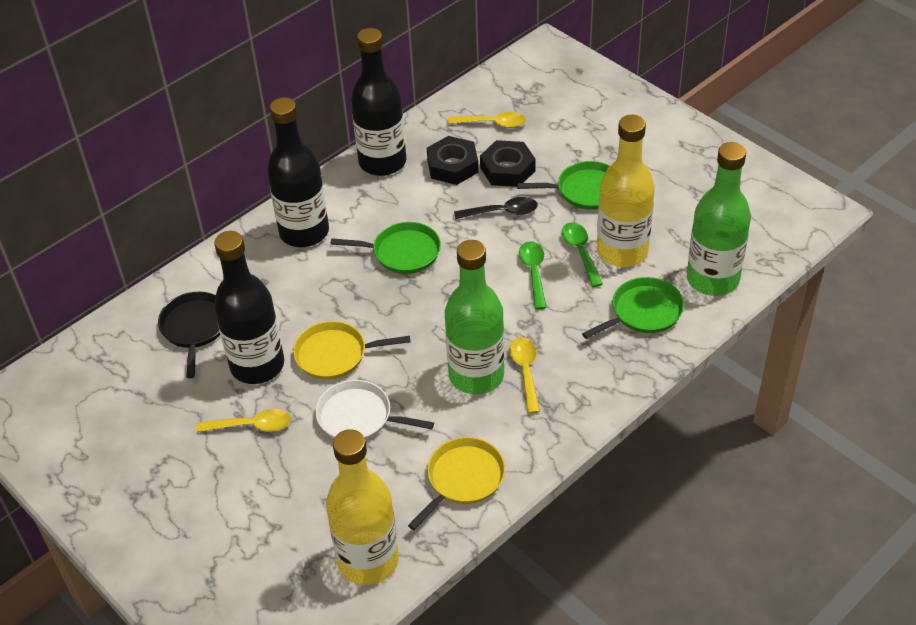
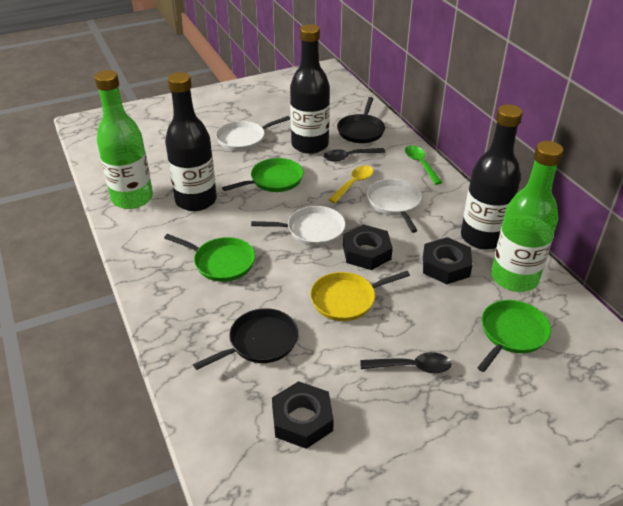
black nut: 2 -> 3
black pan: 1 -> 2
black spoon: 1 -> 2
green spoon: 2 -> 1
white pan: 1 -> 3
yellow bottle: 2 -> 0
yellow pan: 2 -> 1
yellow spoon: 3 -> 1

